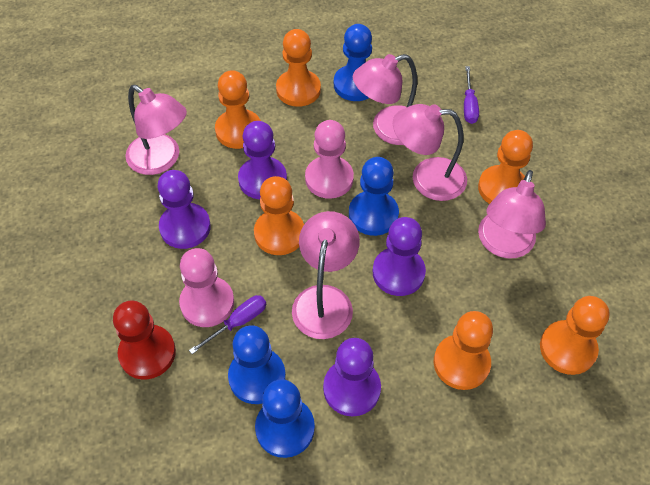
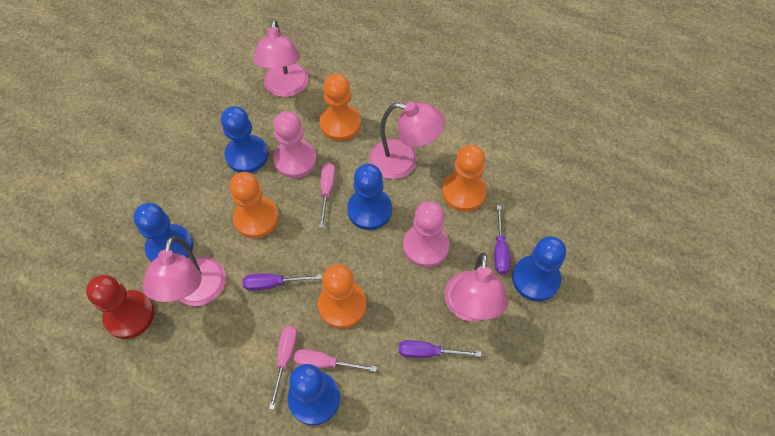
blue pawn: 4 -> 5
orange pawn: 6 -> 4
pink lamp: 5 -> 4
pink screwdriver: 0 -> 3
purple pawn: 4 -> 0
purple screwdriver: 2 -> 3

